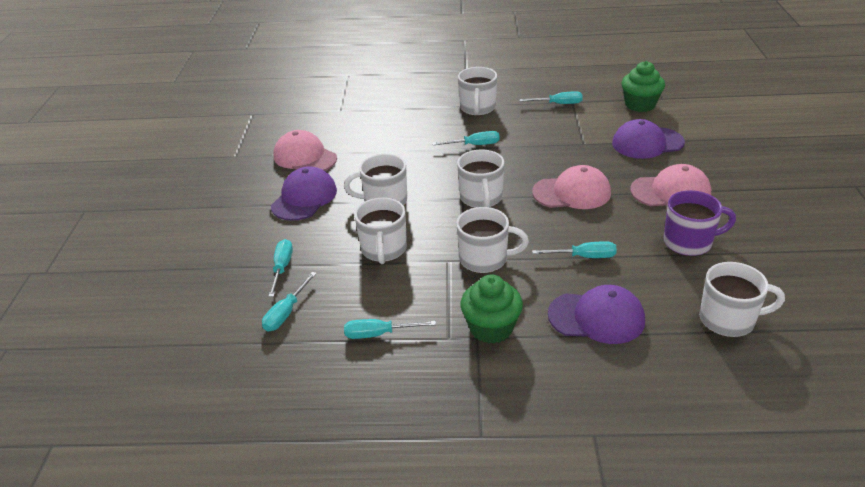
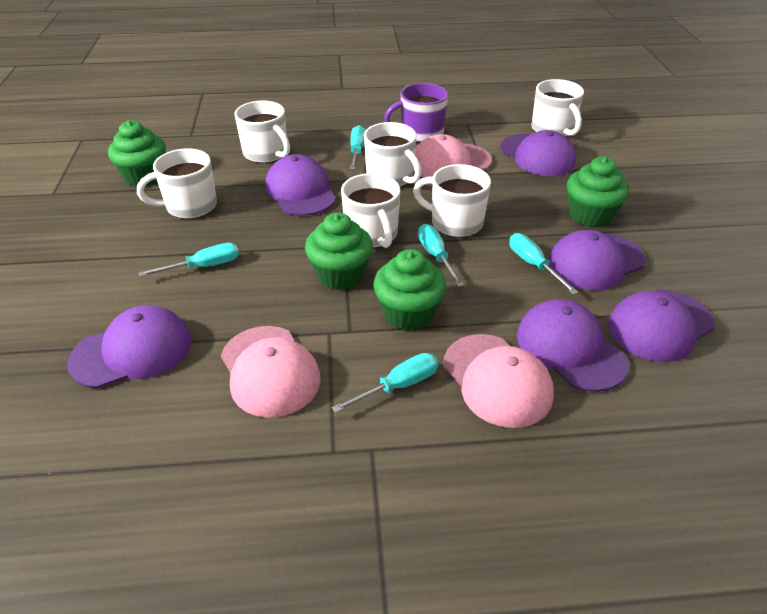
green cupcake: 2 -> 4
purple cap: 3 -> 6
turquoise screwdriver: 6 -> 5

